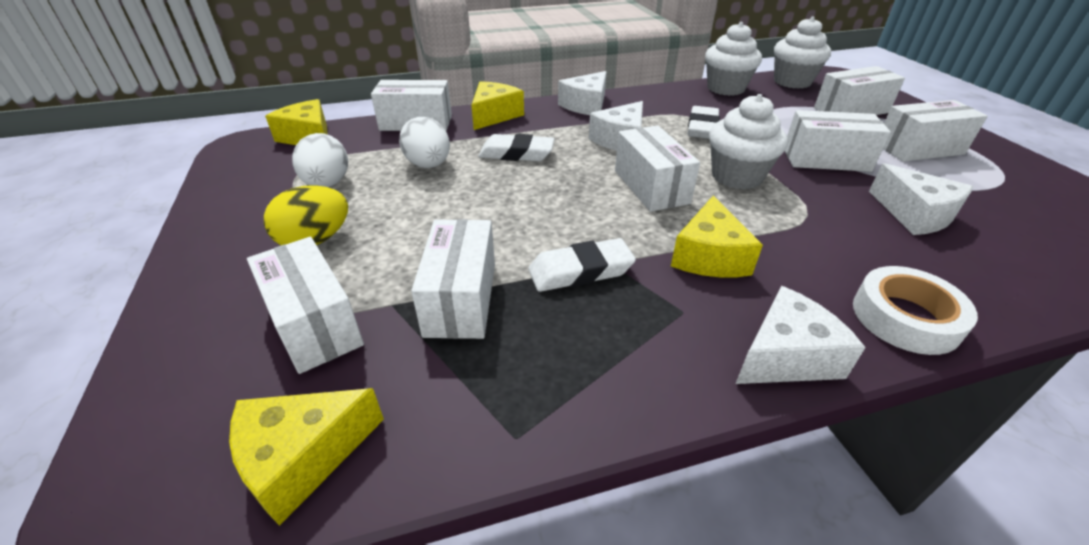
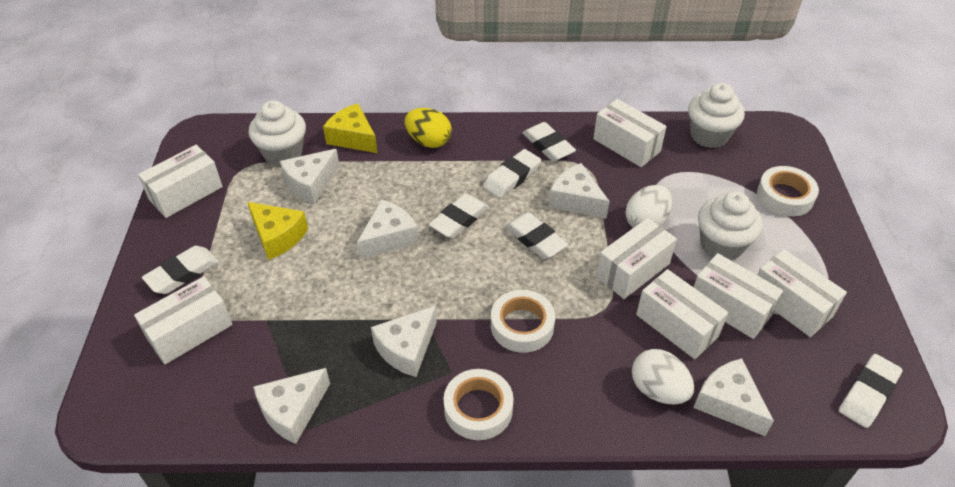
white cheese: 4 -> 6
white eraser: 3 -> 6
white tape: 1 -> 3
yellow cheese: 4 -> 2

